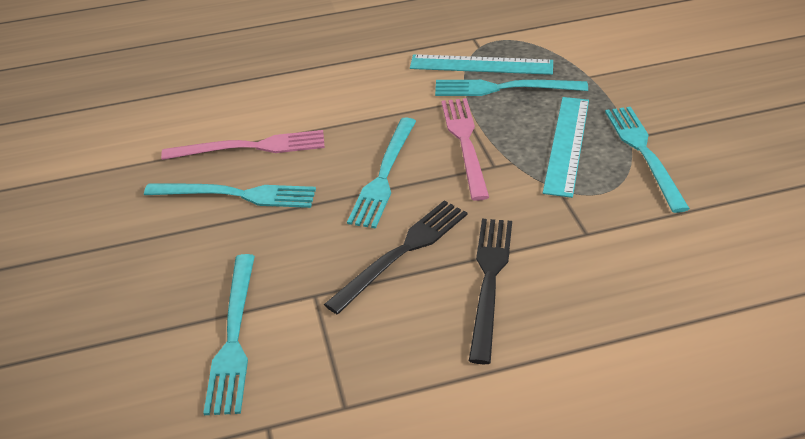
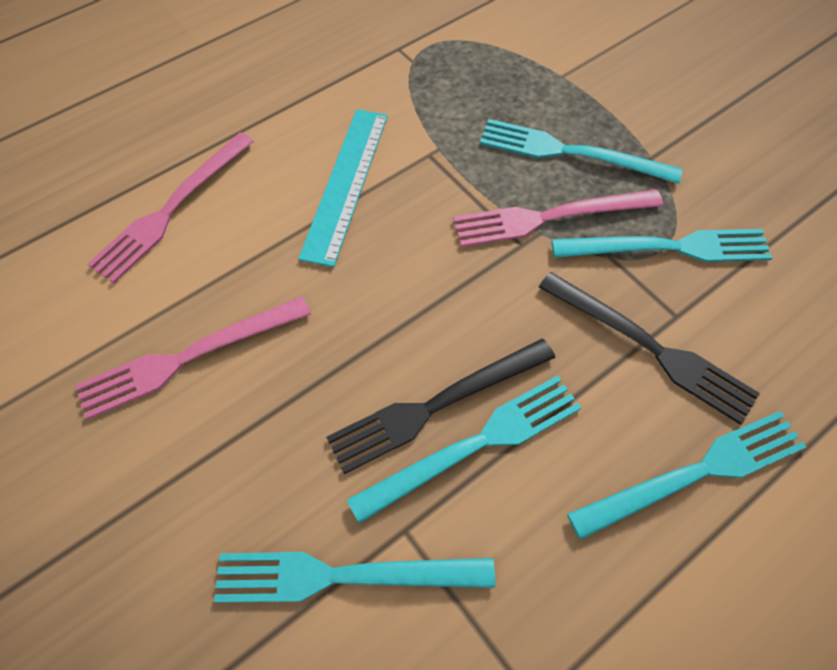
pink fork: 2 -> 3
turquoise ruler: 2 -> 1

